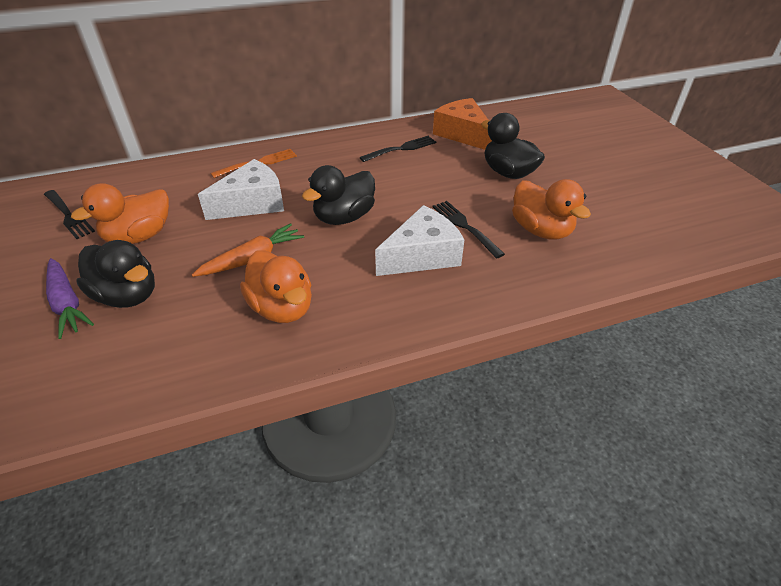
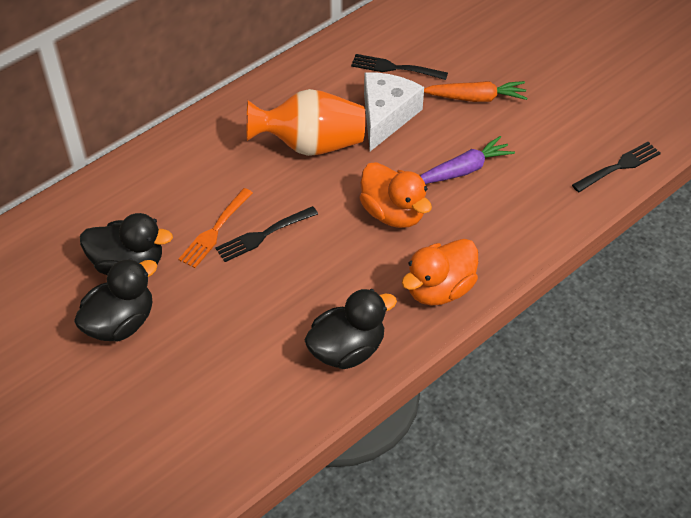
orange cheese: 1 -> 0
orange duck: 3 -> 2
orange vase: 0 -> 1
white cheese: 2 -> 1

